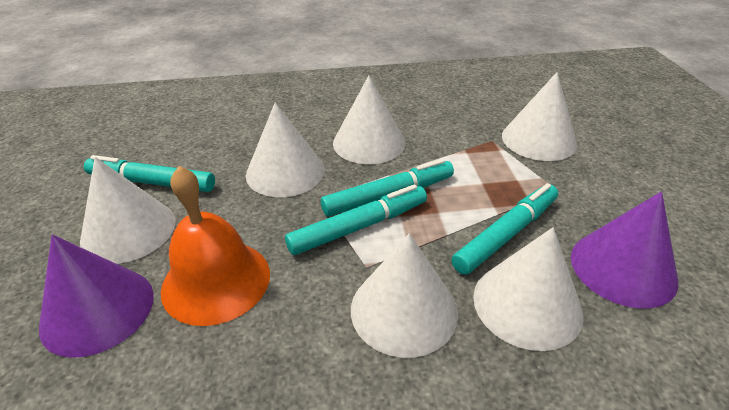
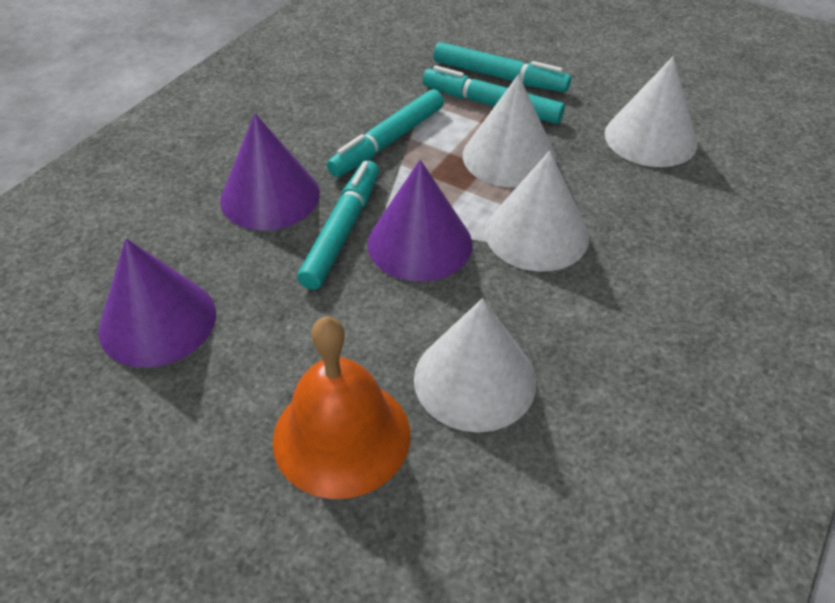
purple cone: 2 -> 3
white cone: 6 -> 4

